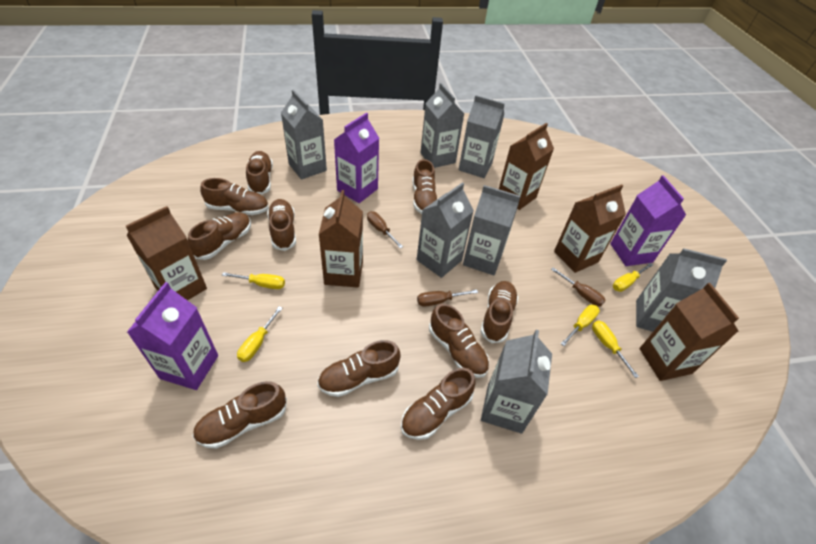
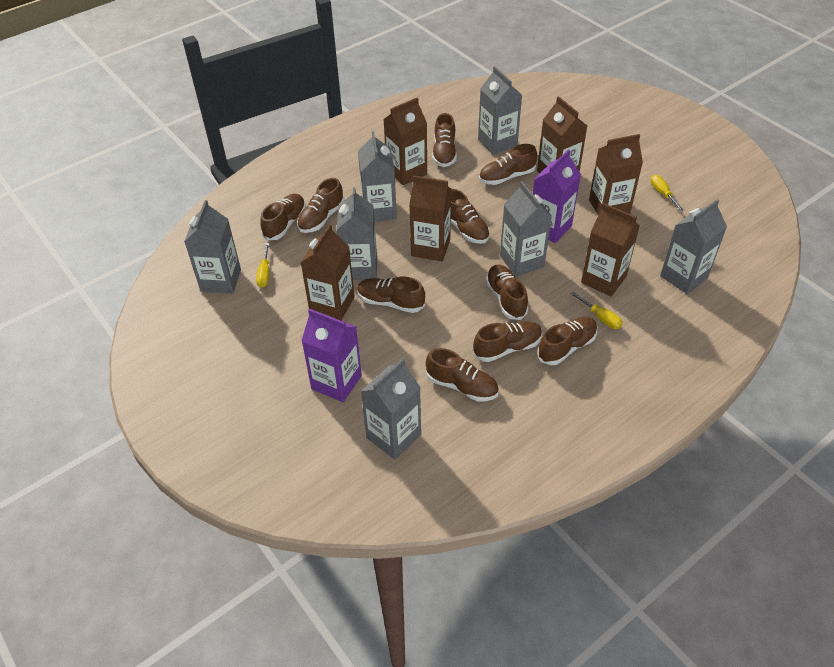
brown carton: 5 -> 6
brown screwdriver: 3 -> 0
purple carton: 3 -> 2
yellow screwdriver: 5 -> 3

